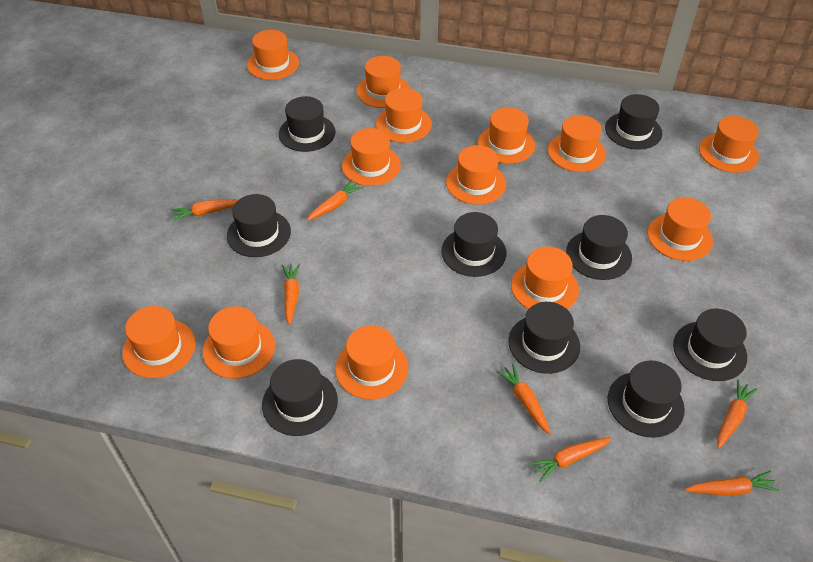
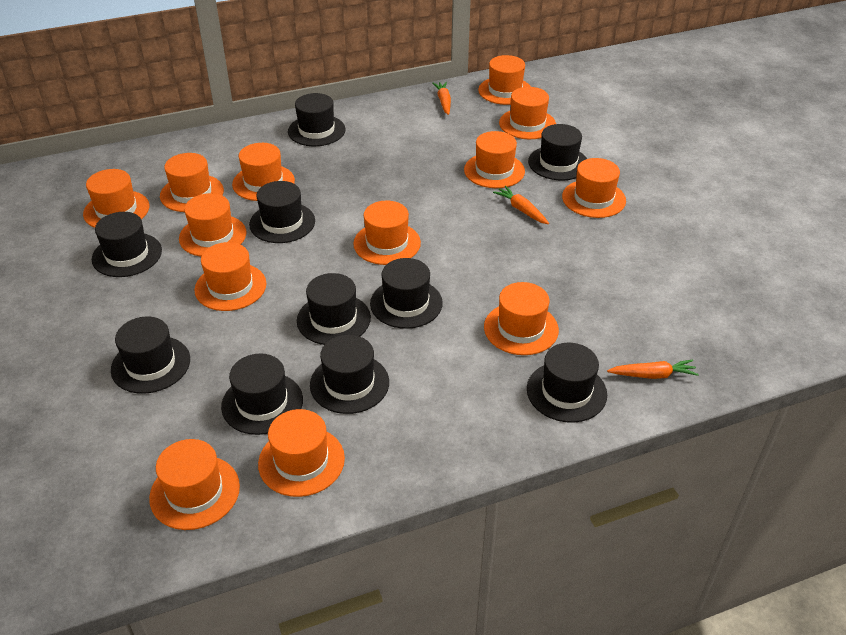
black hat: 9 -> 10
orange carrot: 7 -> 3

